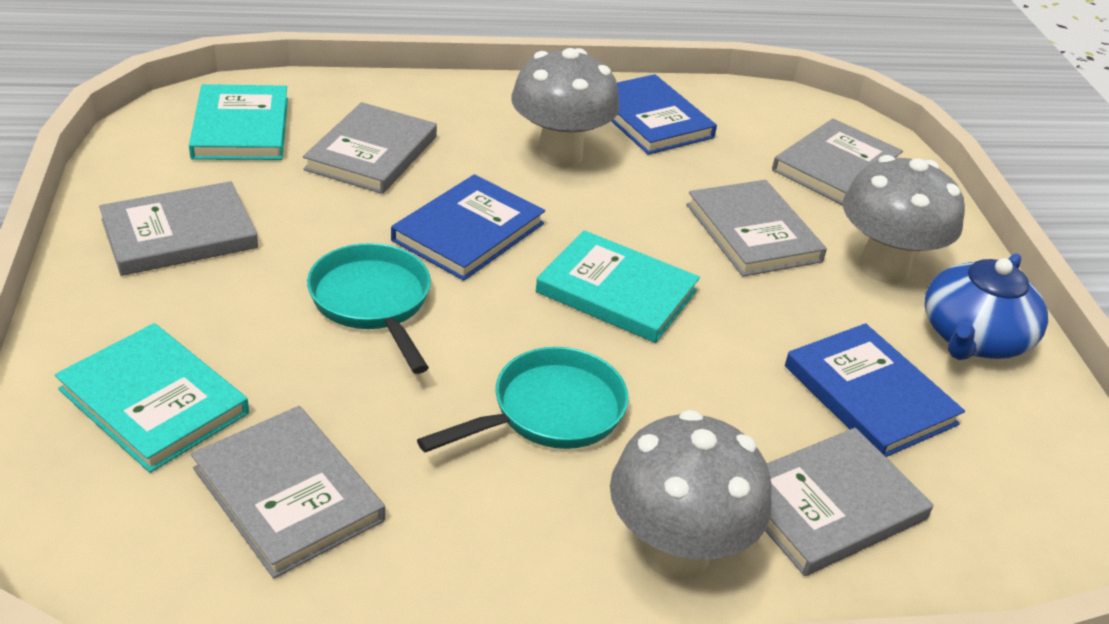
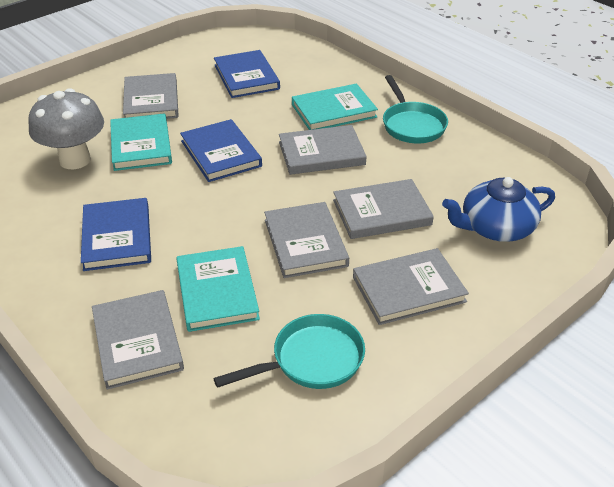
grey mushroom: 3 -> 1

